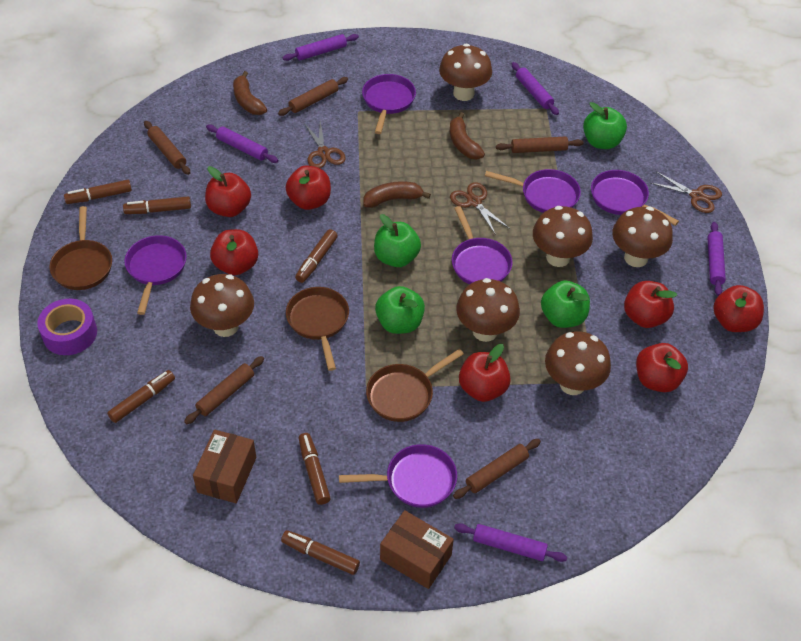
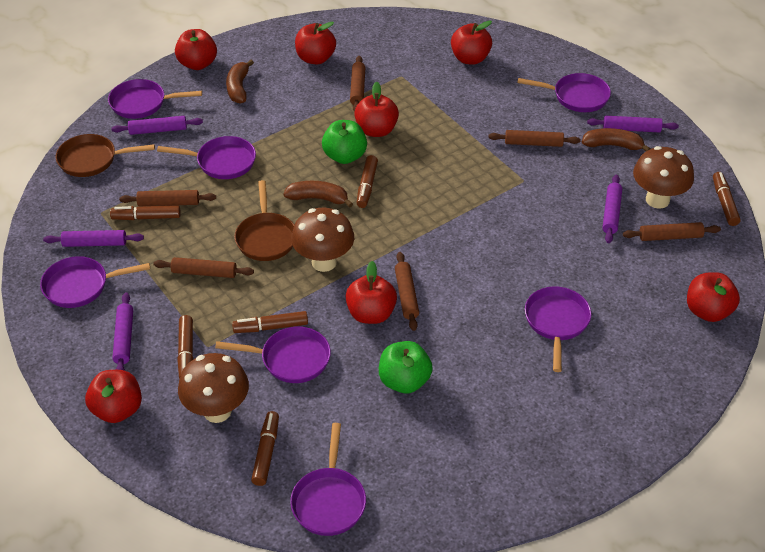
brown box: 2 -> 0
brown mushroom: 6 -> 3
brown pan: 3 -> 2
brown rolling pin: 5 -> 6
brown scissors: 3 -> 0
green apple: 4 -> 2
purple pan: 6 -> 7
purple tape: 1 -> 0

